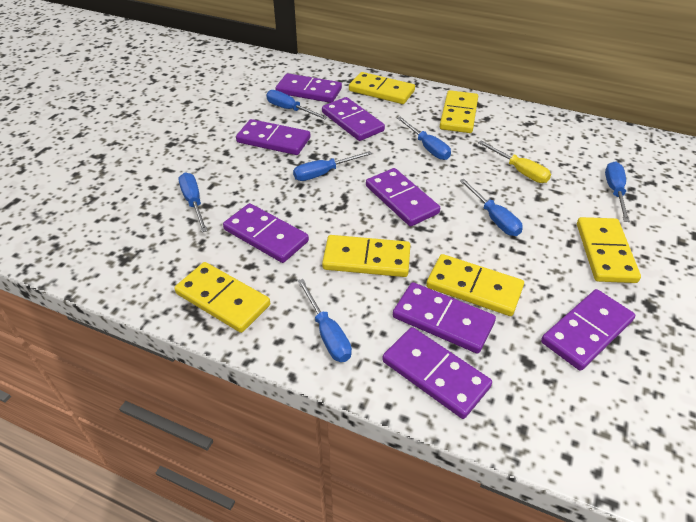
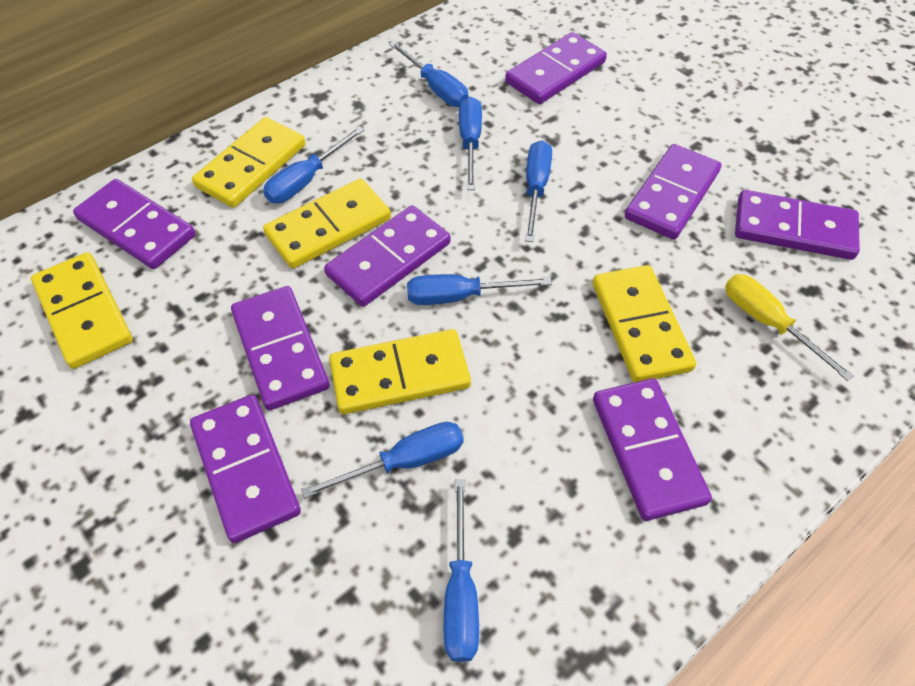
yellow domino: 6 -> 5

